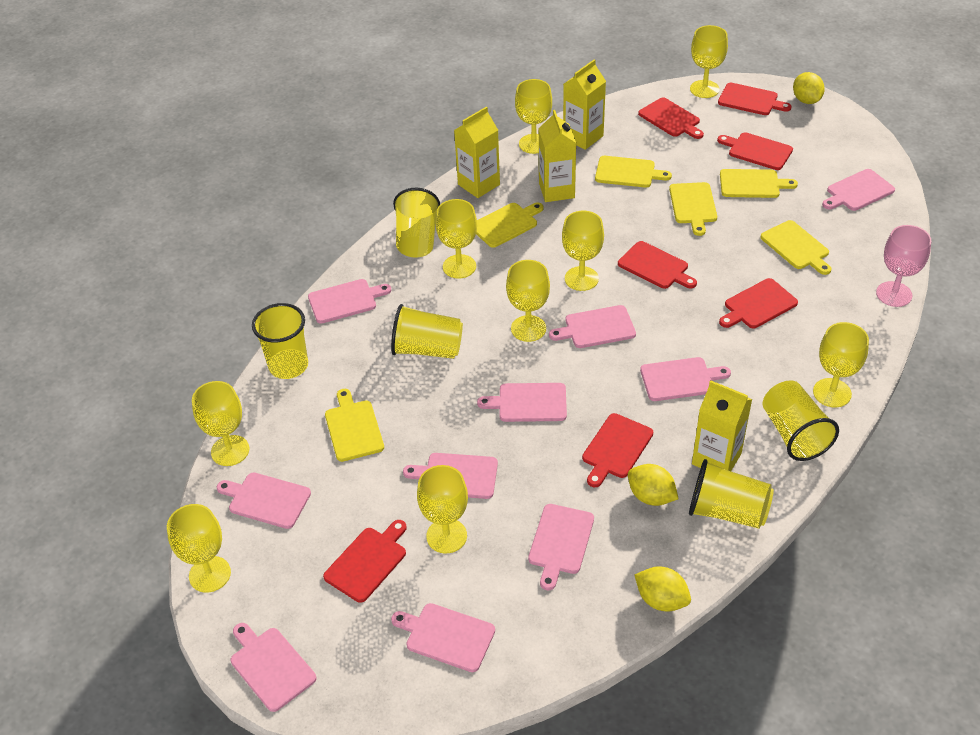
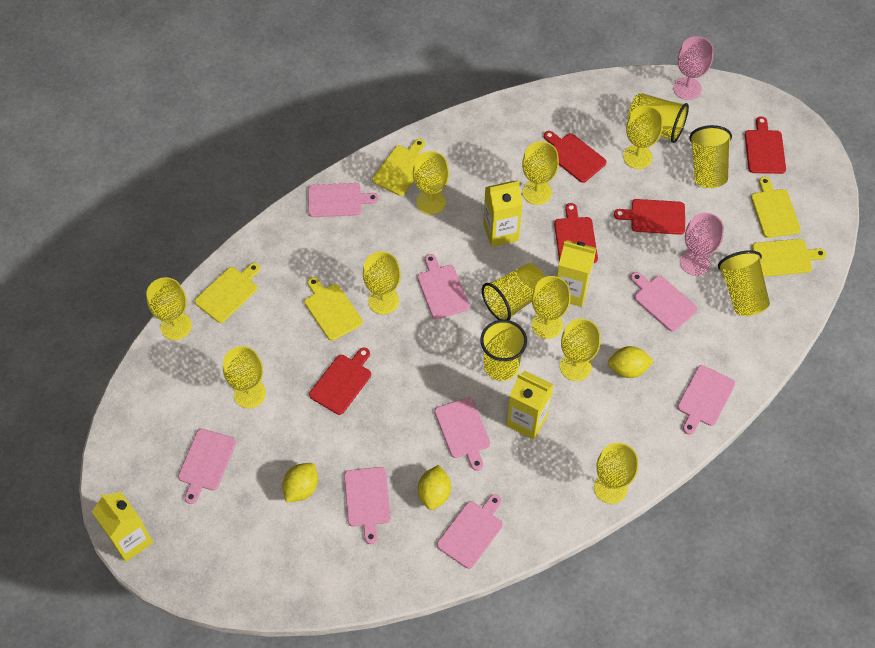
pink cutting board: 10 -> 8
pink goblet: 1 -> 2
red cutting board: 7 -> 5
yellow cutting board: 6 -> 5

